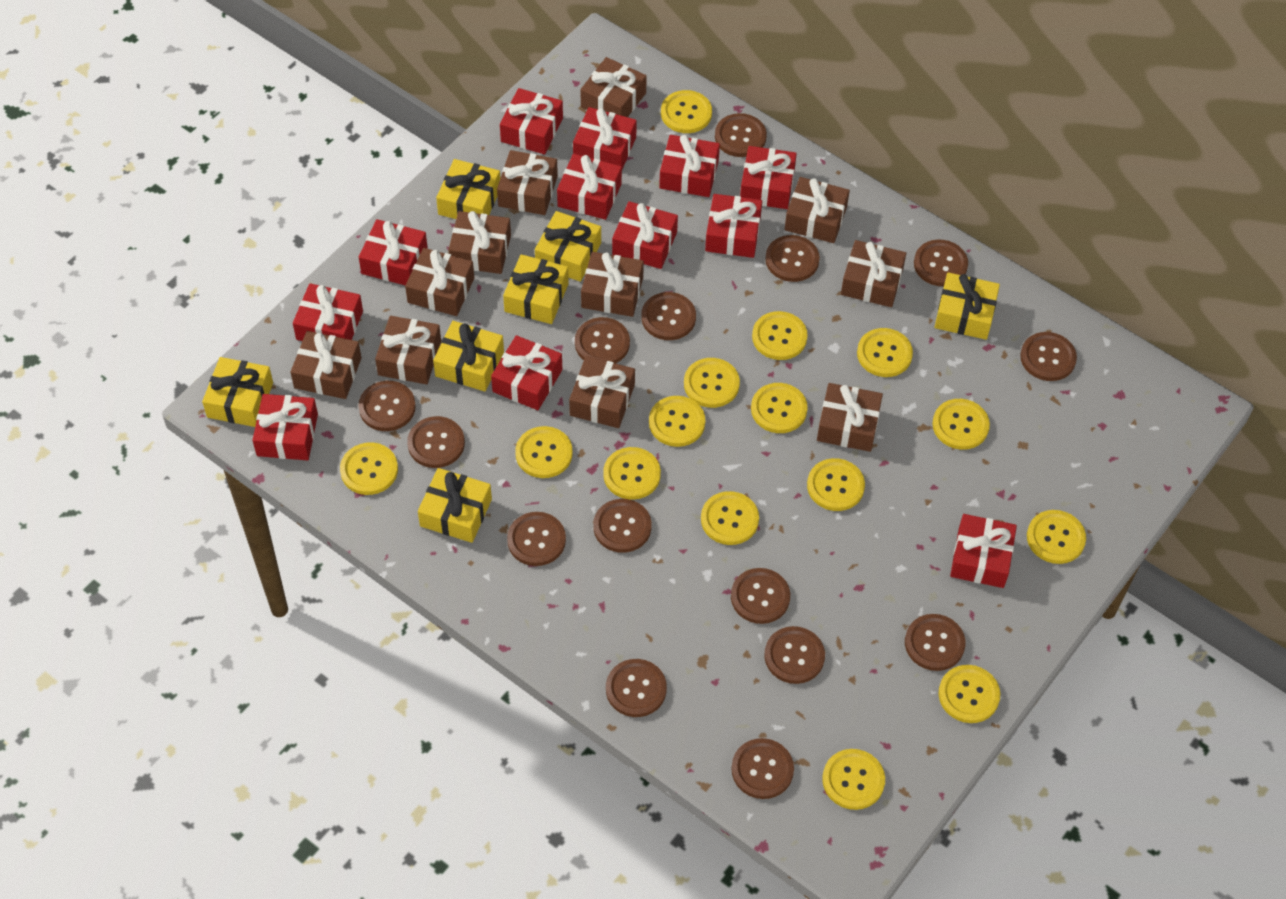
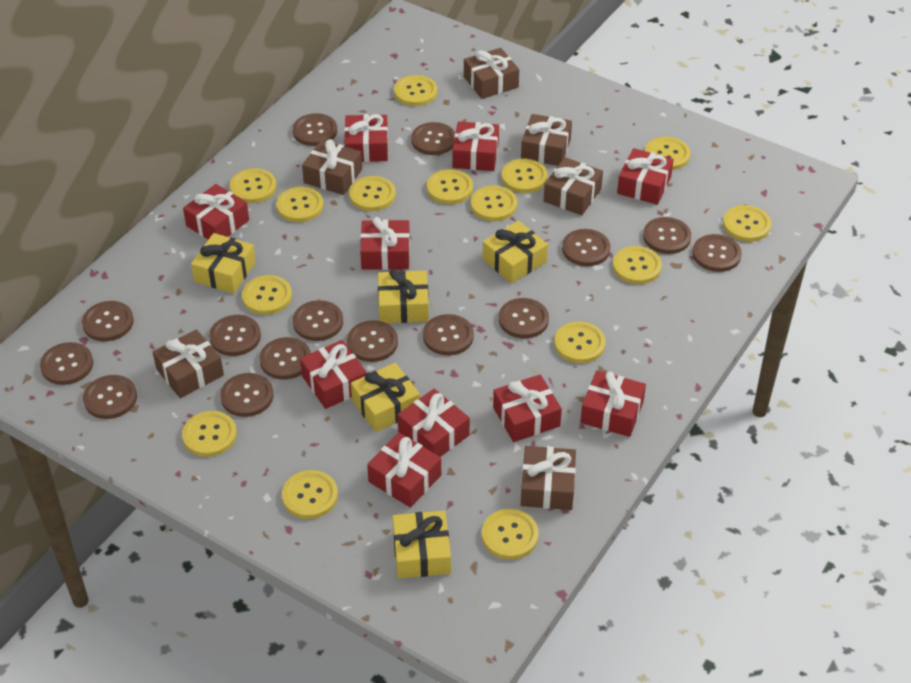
brown gift: 11 -> 6
red gift: 12 -> 10
yellow gift: 7 -> 5

